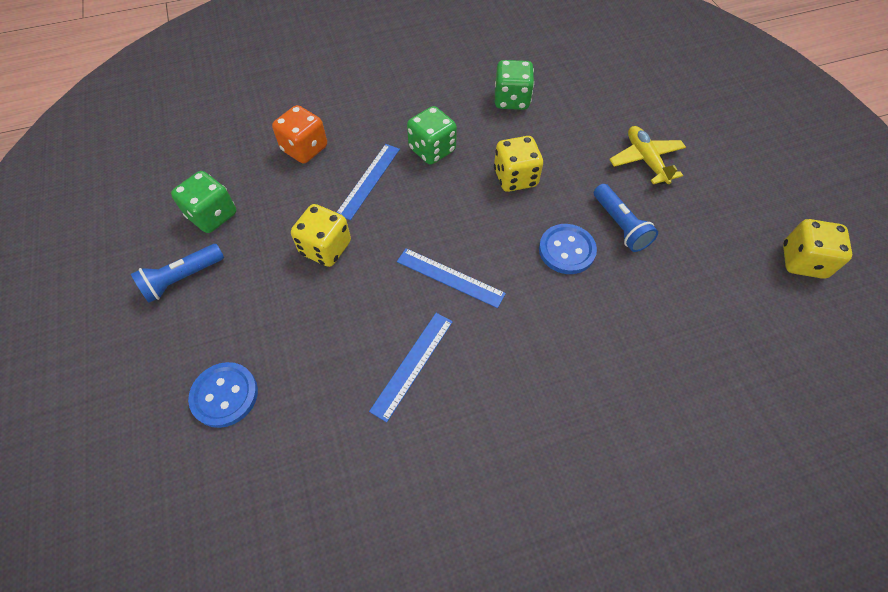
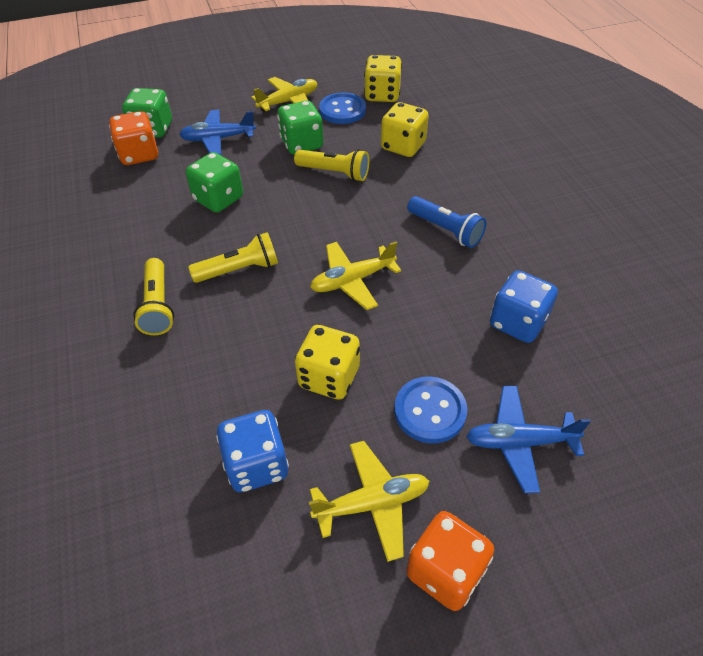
blue dice: 0 -> 2
blue flashlight: 2 -> 1
blue plane: 0 -> 2
blue ruler: 3 -> 0
orange dice: 1 -> 2
yellow flashlight: 0 -> 3
yellow plane: 1 -> 3

